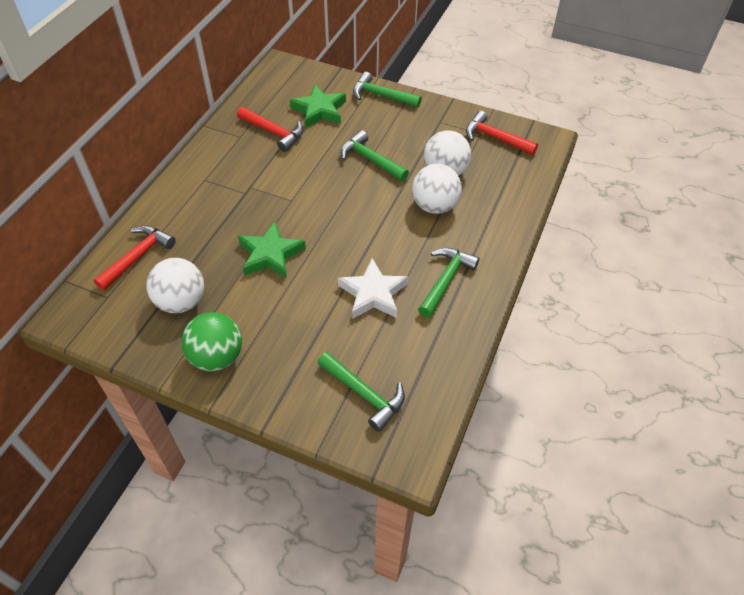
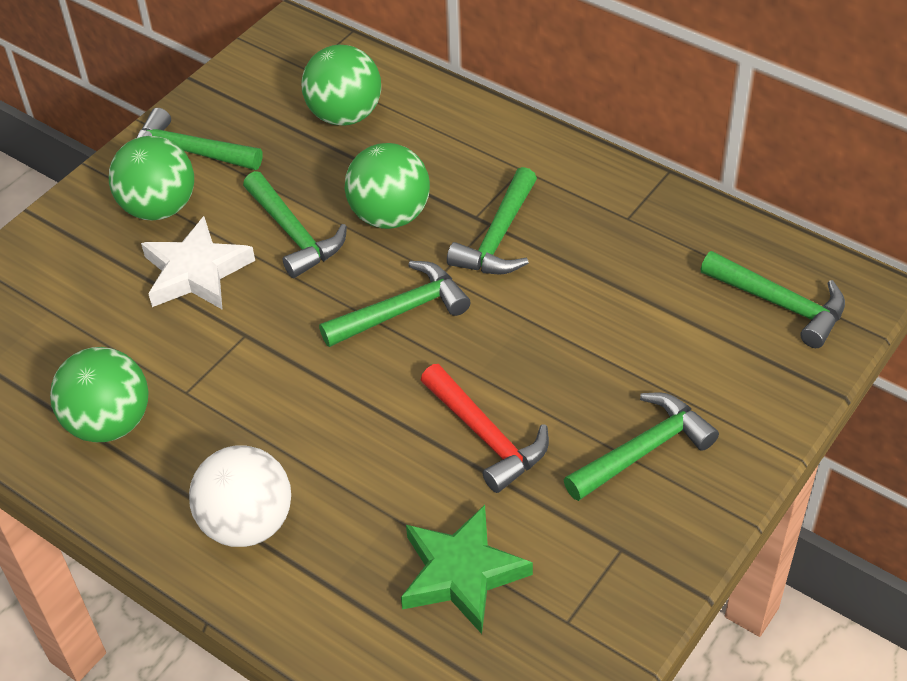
green ball: 1 -> 4
green hammer: 4 -> 6
green star: 2 -> 1
red hammer: 3 -> 1
white ball: 3 -> 1

